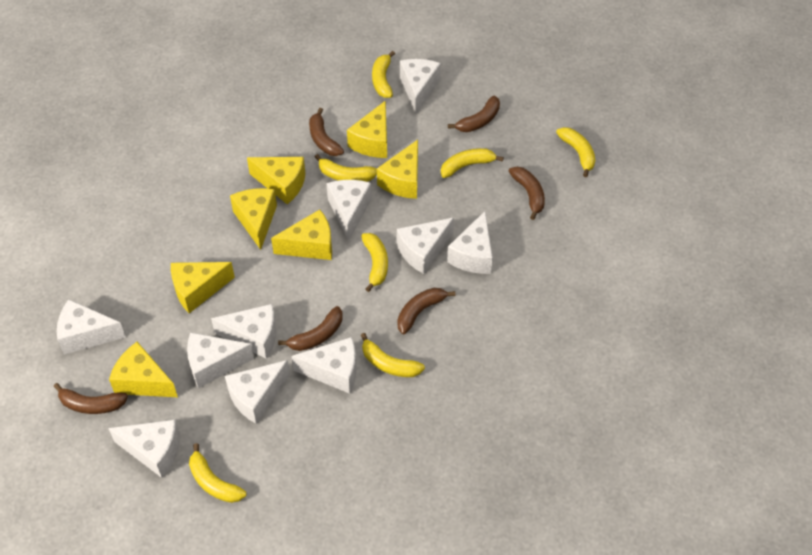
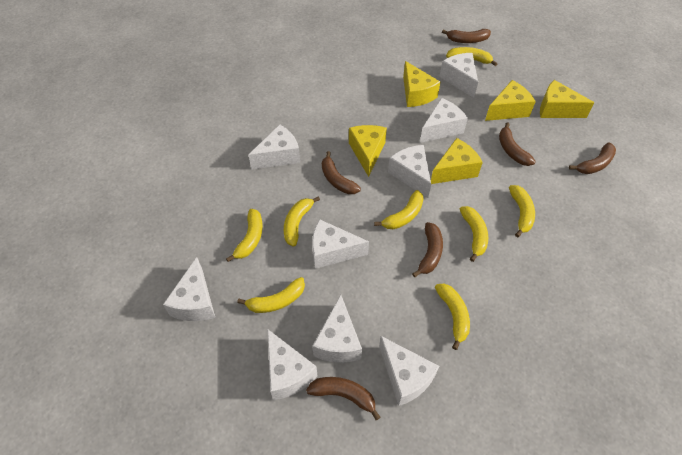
white cheese: 10 -> 9
yellow banana: 7 -> 8
yellow cheese: 7 -> 5

